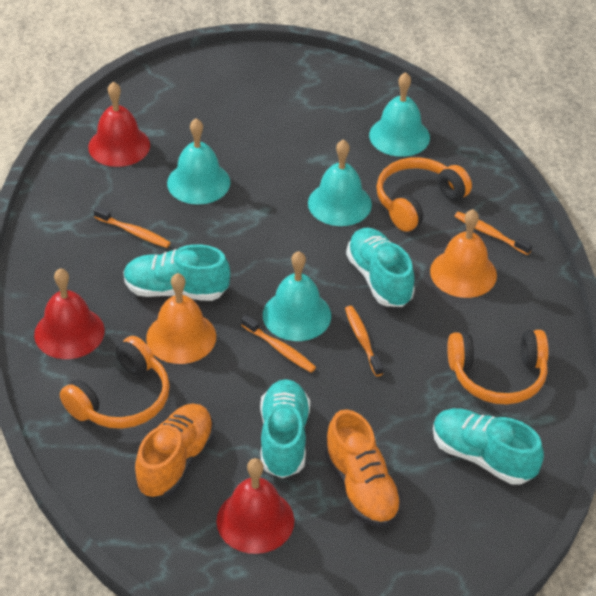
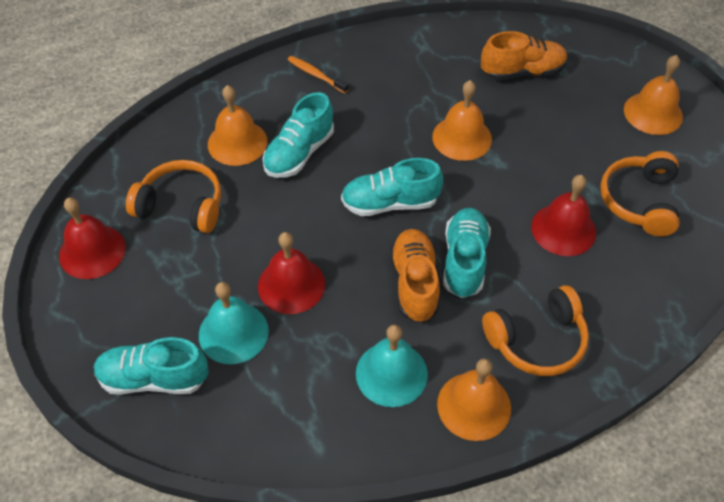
orange bell: 2 -> 4
orange toothbrush: 4 -> 1
turquoise bell: 4 -> 2

